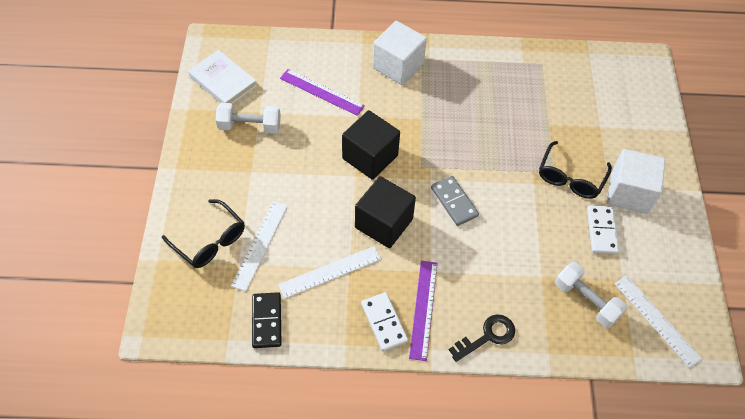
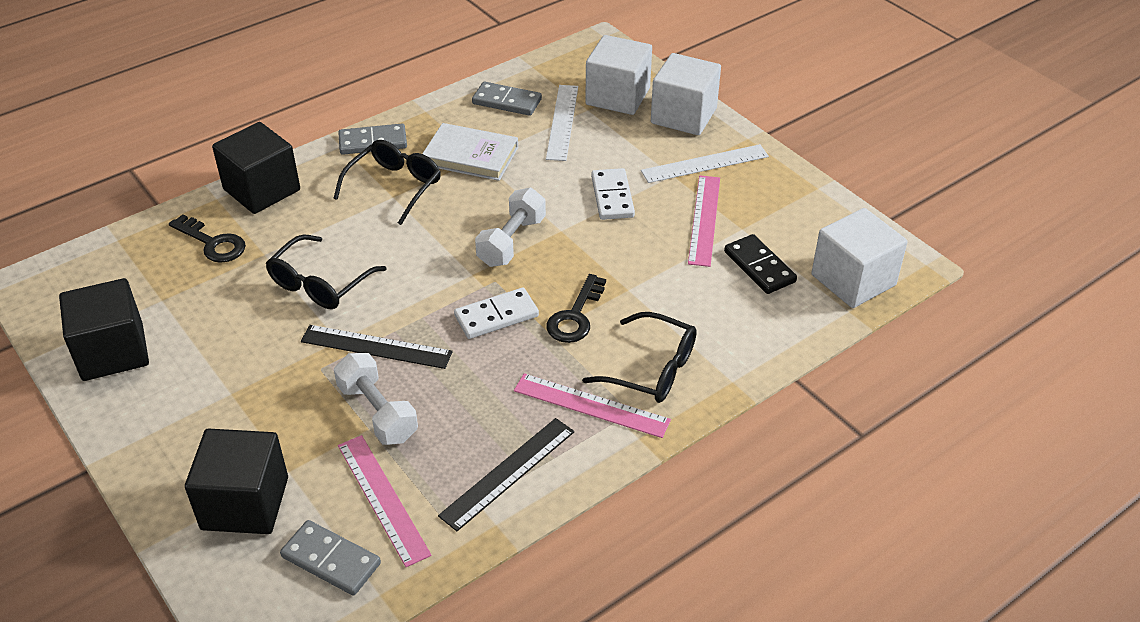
black cube: 2 -> 3
black glasses: 2 -> 3
black key: 1 -> 2
black ruler: 0 -> 2
grey domino: 1 -> 3
pink ruler: 0 -> 3
purple ruler: 2 -> 0
white cube: 2 -> 3
white ruler: 3 -> 2

